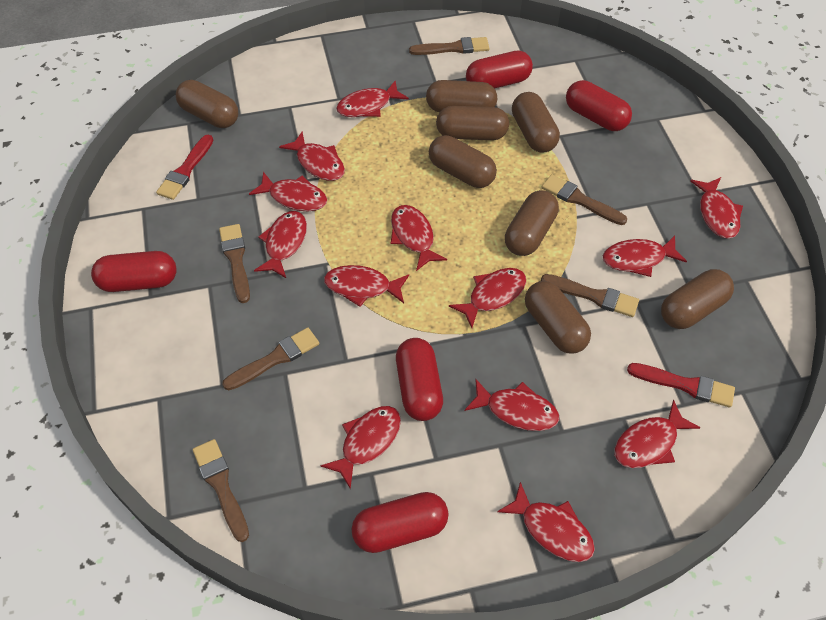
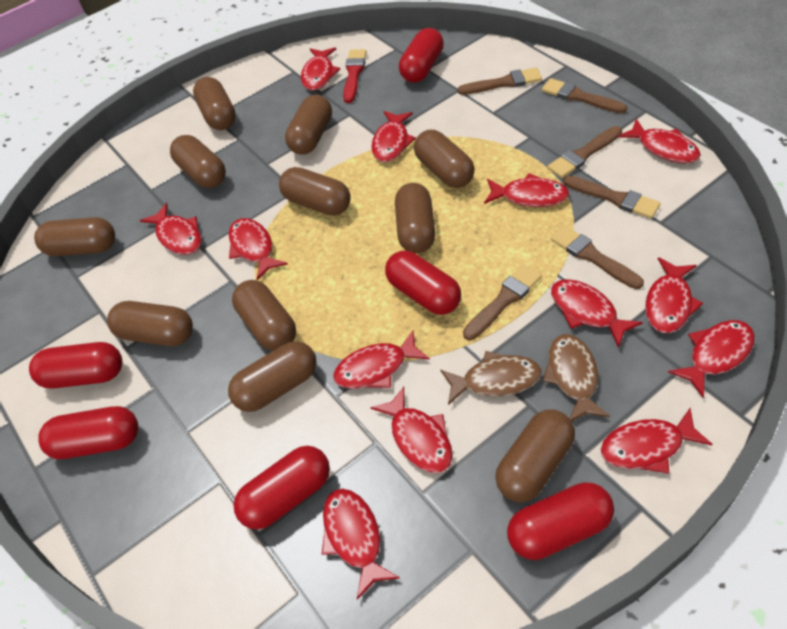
brown capsule: 8 -> 11
brown fish: 0 -> 2
red brush: 2 -> 1
red capsule: 5 -> 6

